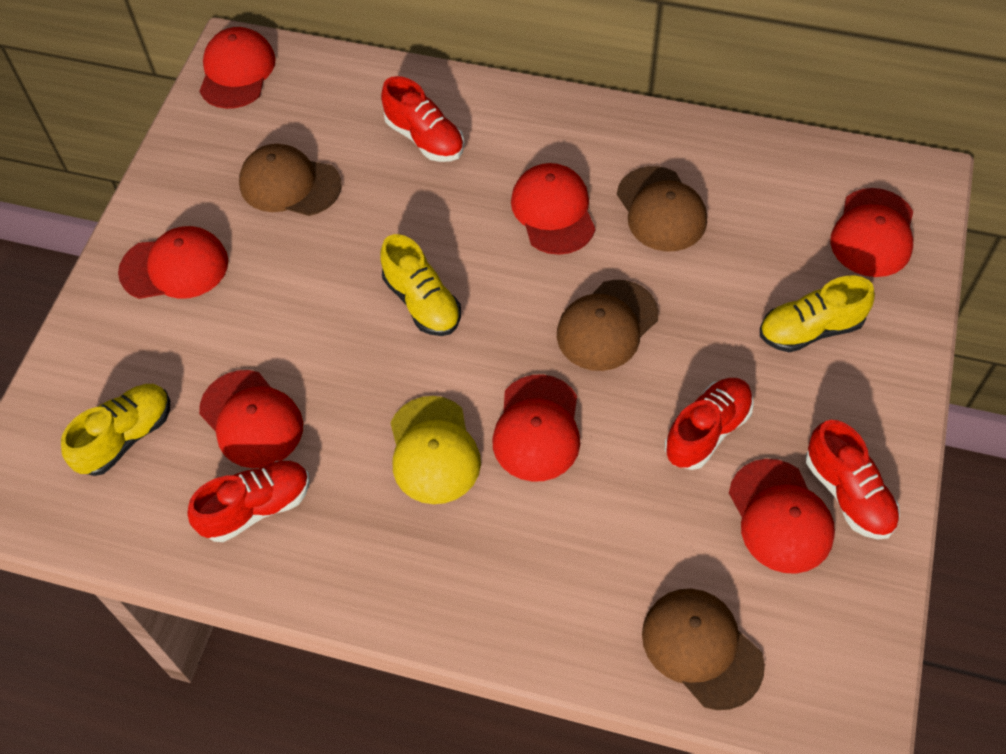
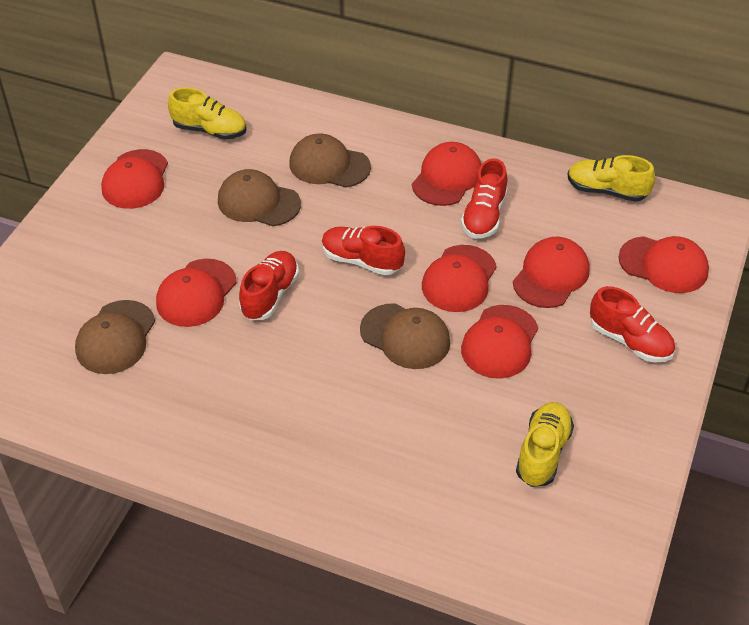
yellow cap: 1 -> 0

